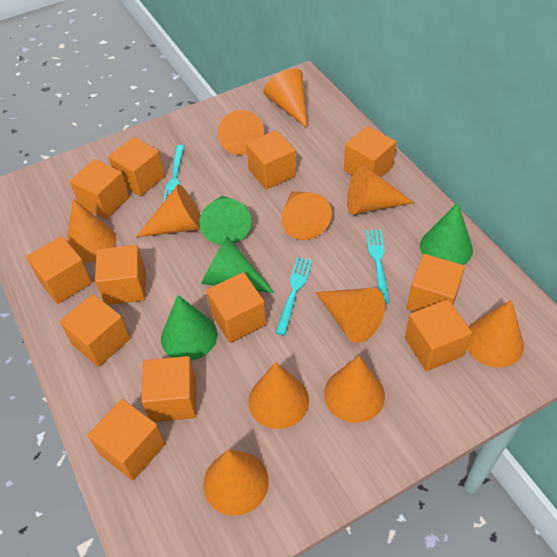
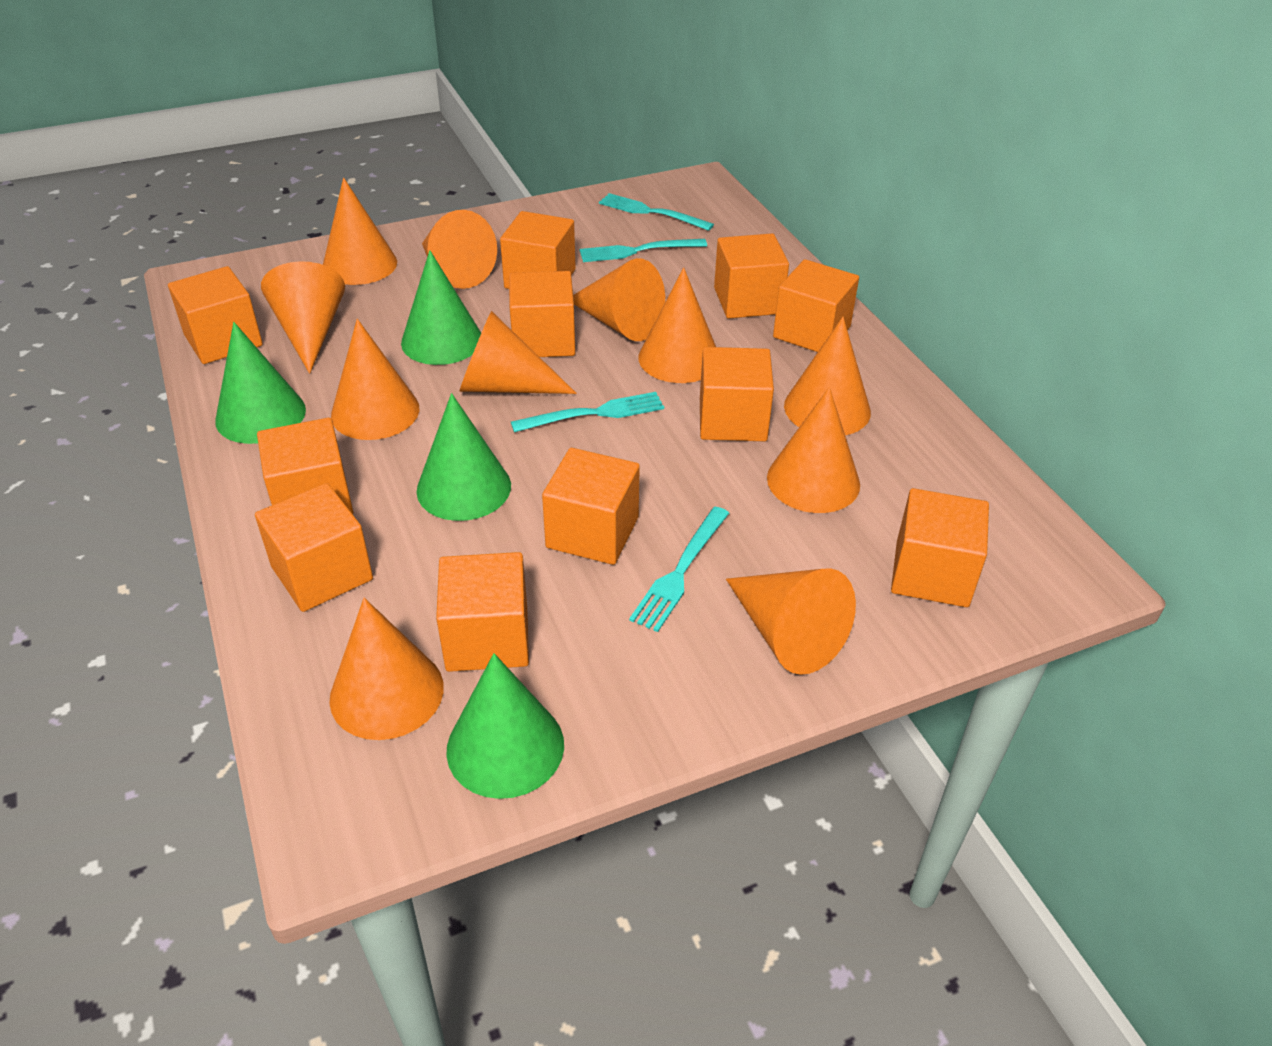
orange cube: 12 -> 11
turquoise fork: 3 -> 4

